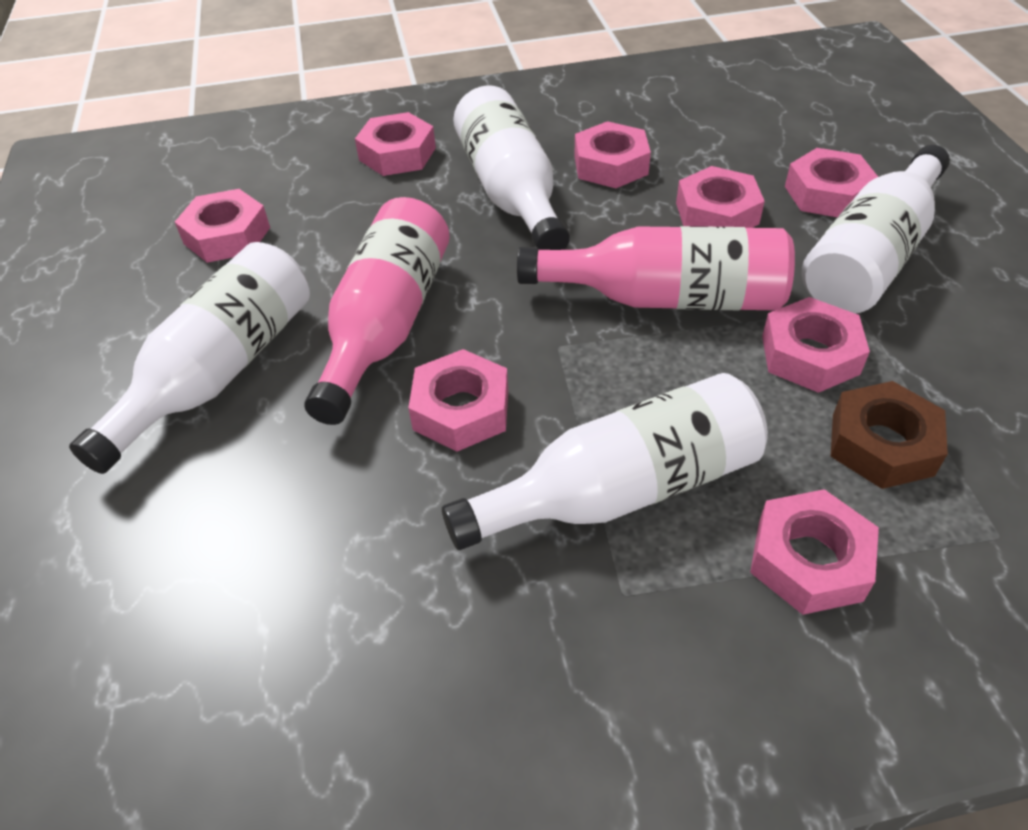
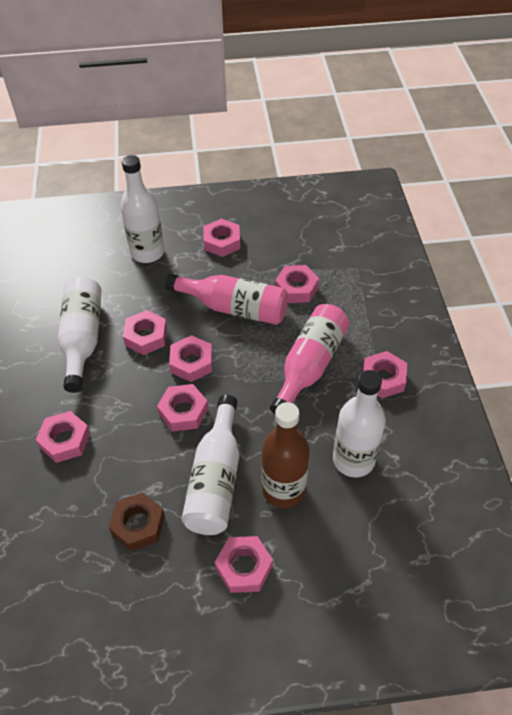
brown bottle: 0 -> 1

